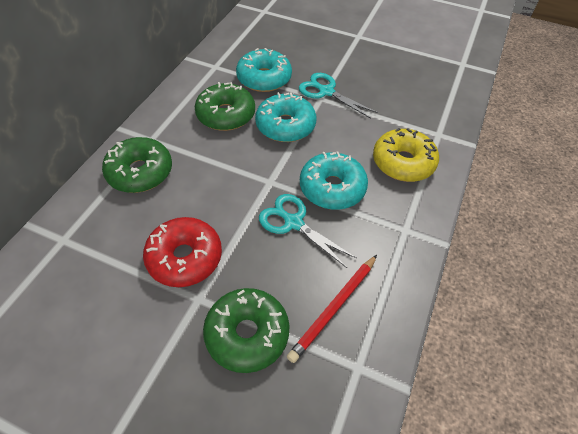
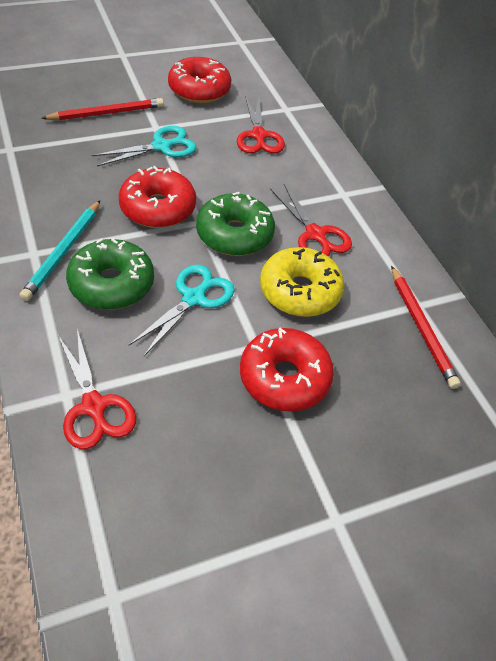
green donut: 3 -> 2
red donut: 1 -> 3
red pencil: 1 -> 2
red scissors: 0 -> 3
turquoise donut: 3 -> 0
turquoise pencil: 0 -> 1

